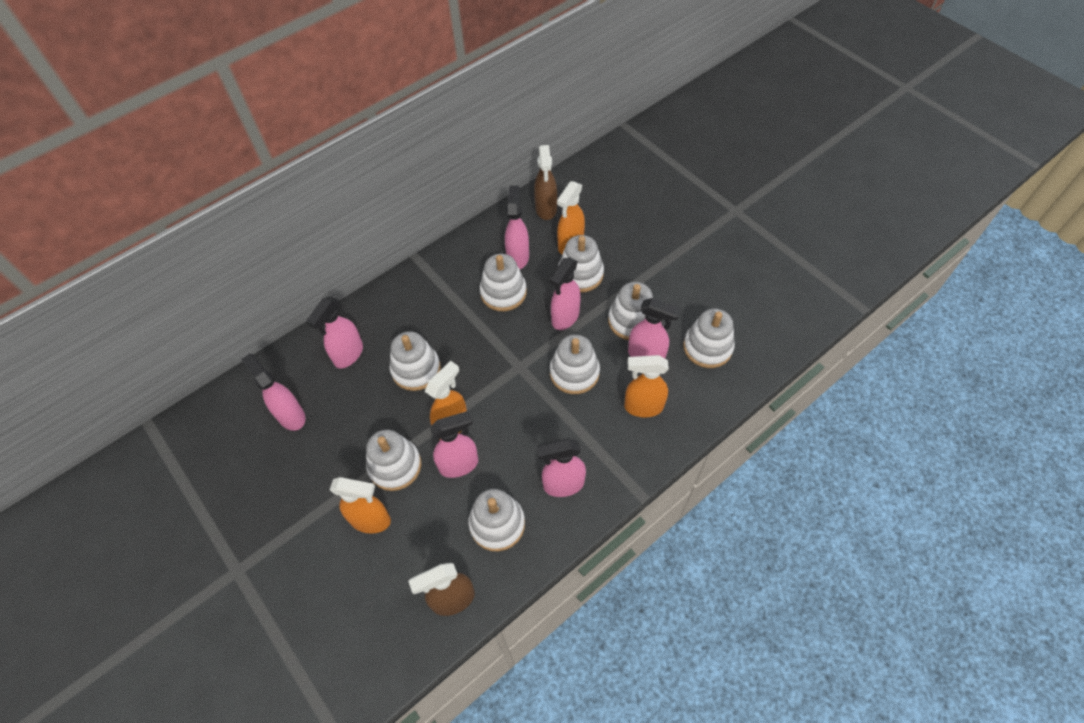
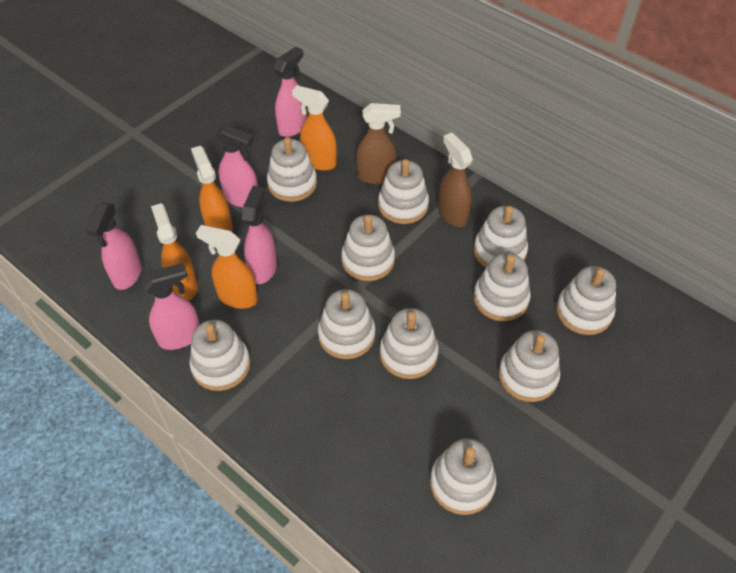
pink spray bottle: 7 -> 5
white stacking toy: 8 -> 11

